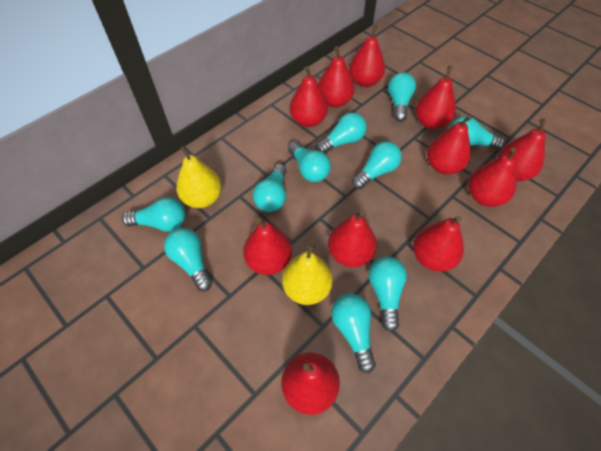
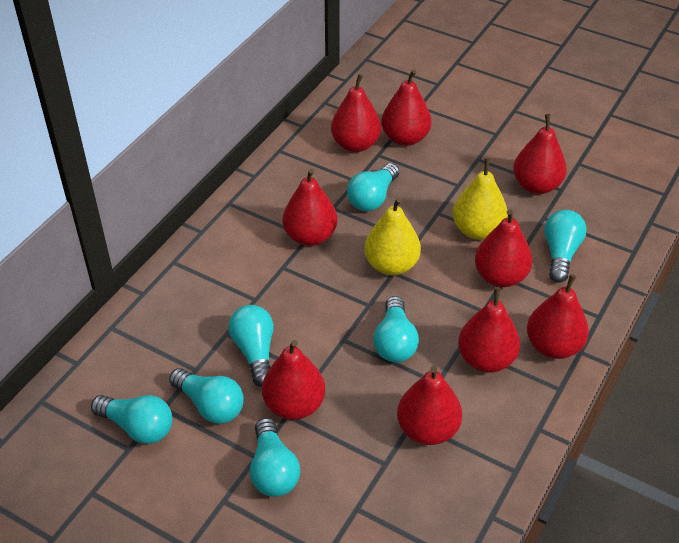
red pear: 11 -> 9
turquoise light bulb: 10 -> 7

